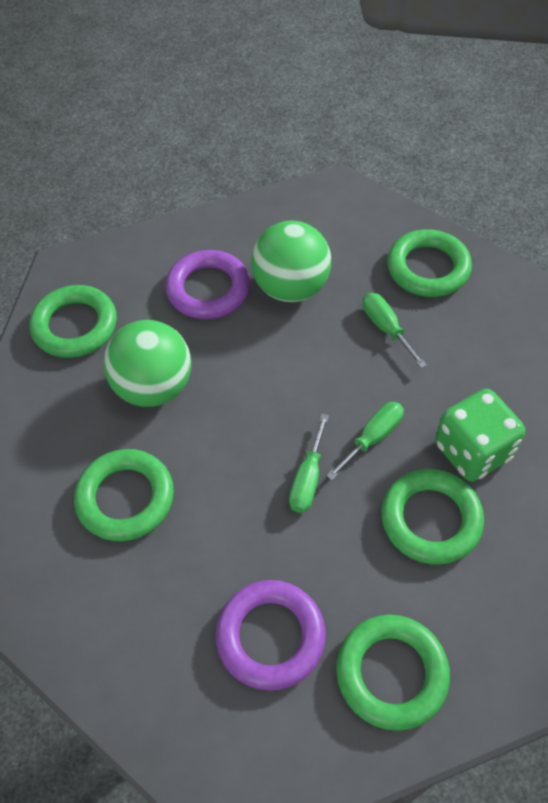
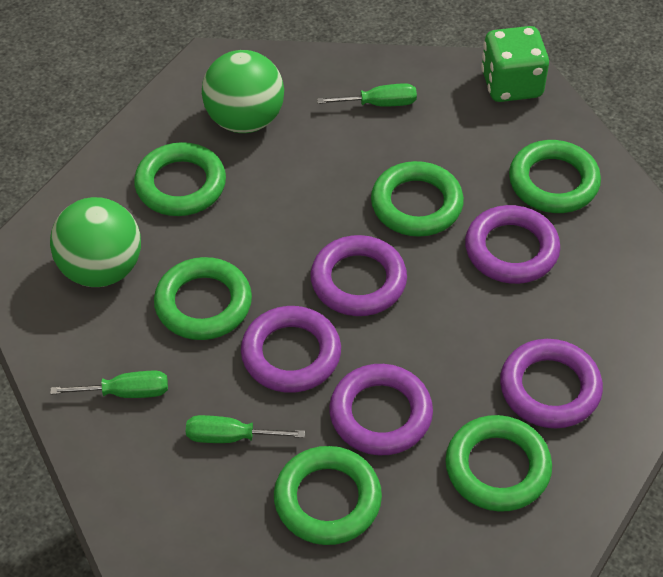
green ring: 5 -> 6
purple ring: 2 -> 5

